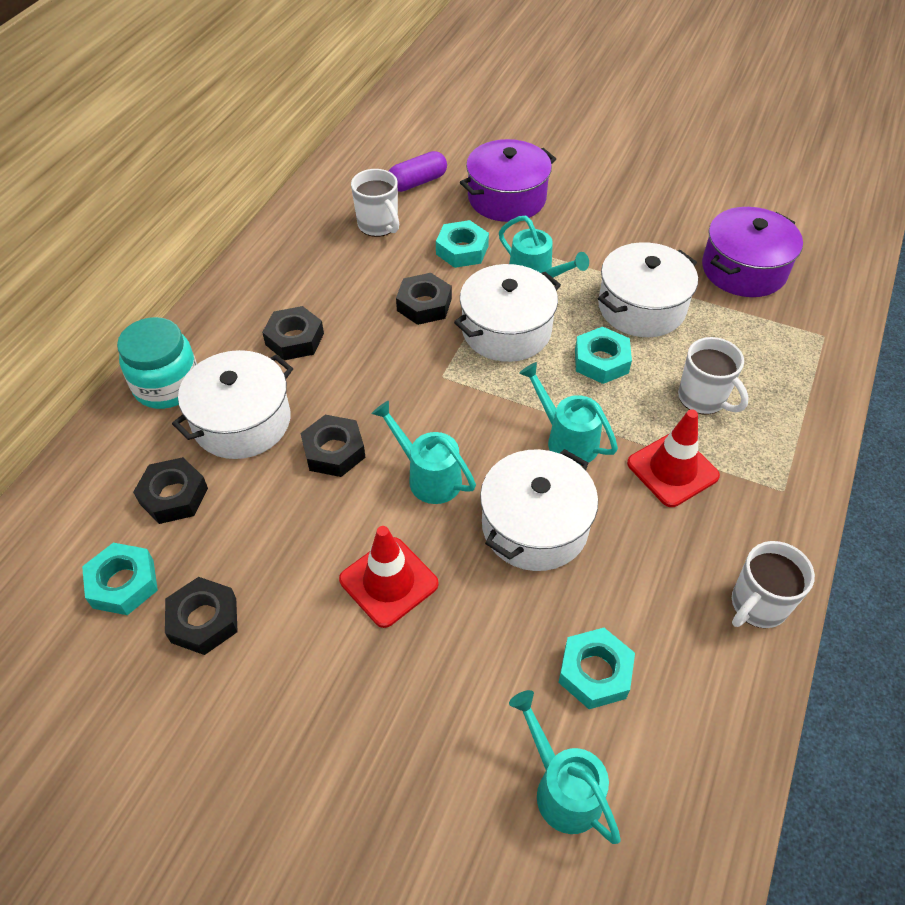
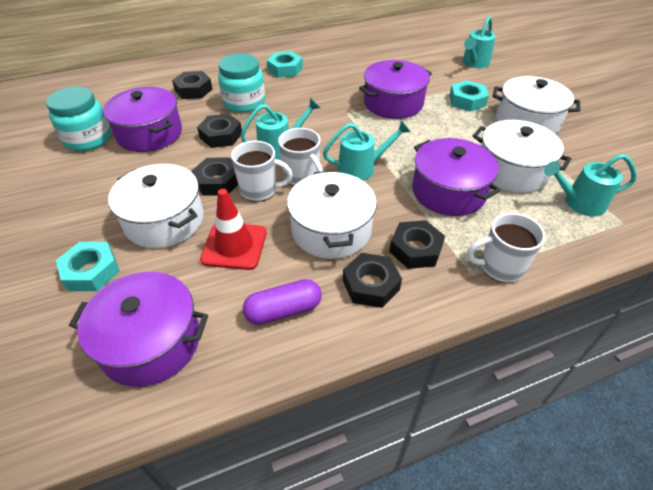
purple pot: 2 -> 4
red traffic cone: 2 -> 1
turquoise jar: 1 -> 2
turquoise nut: 4 -> 3

